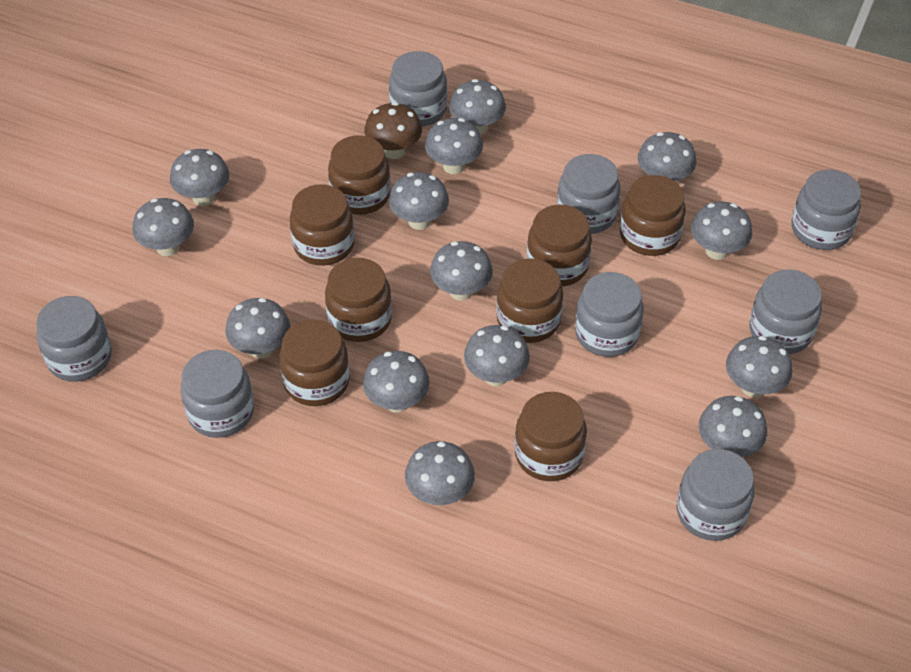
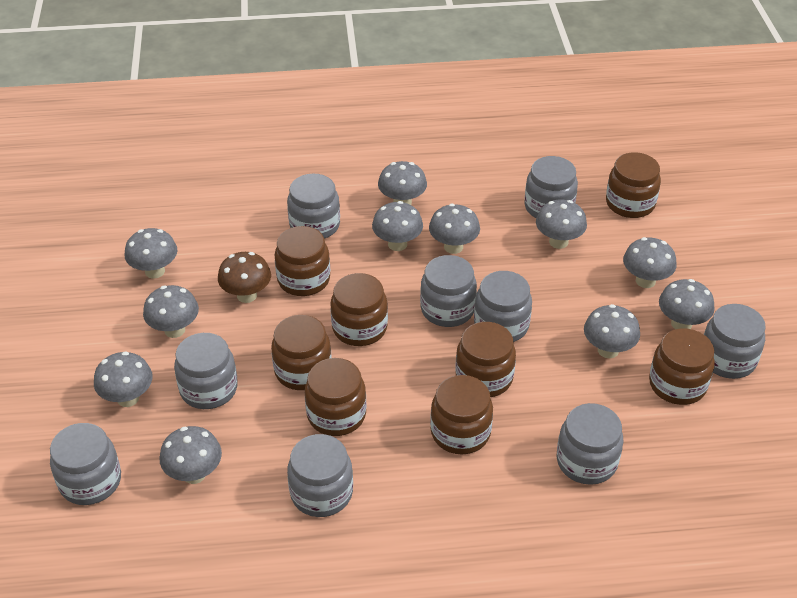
grey jar: 8 -> 9
grey mushroom: 14 -> 11

